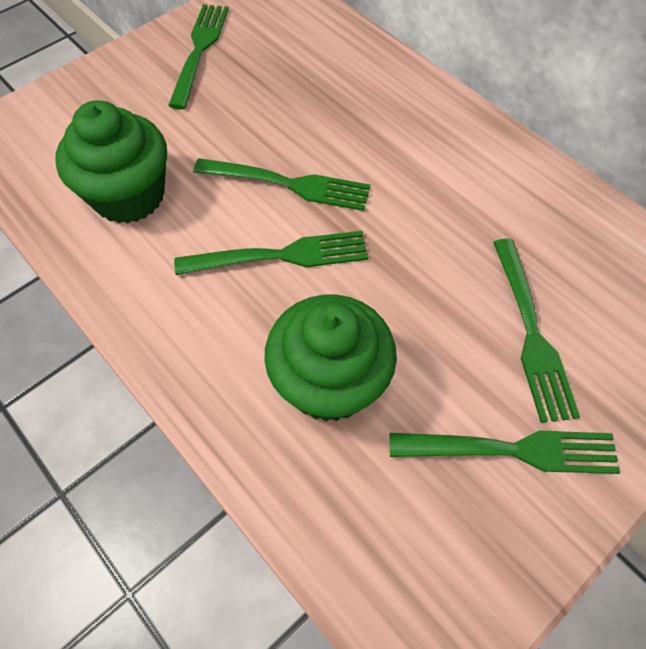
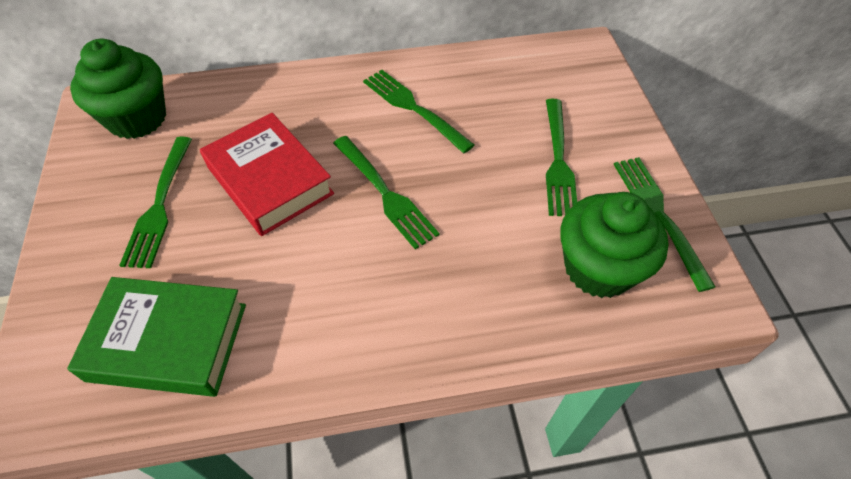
green book: 0 -> 1
red book: 0 -> 1

